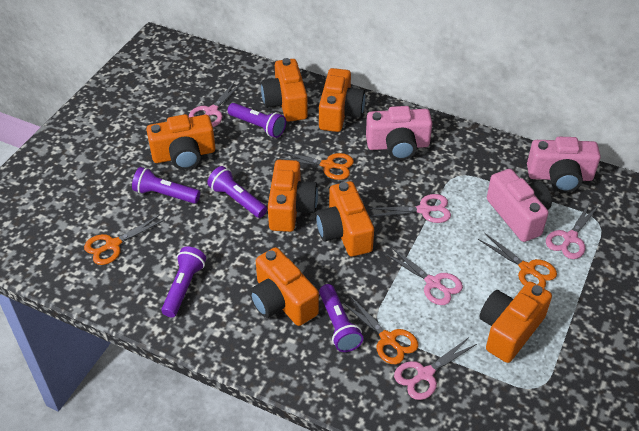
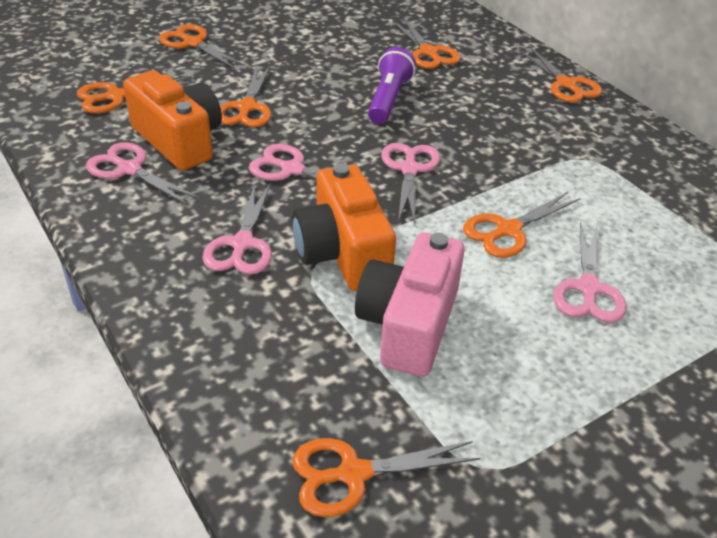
orange camera: 7 -> 2
orange scissors: 4 -> 7
pink camera: 3 -> 1
purple flashlight: 5 -> 1

